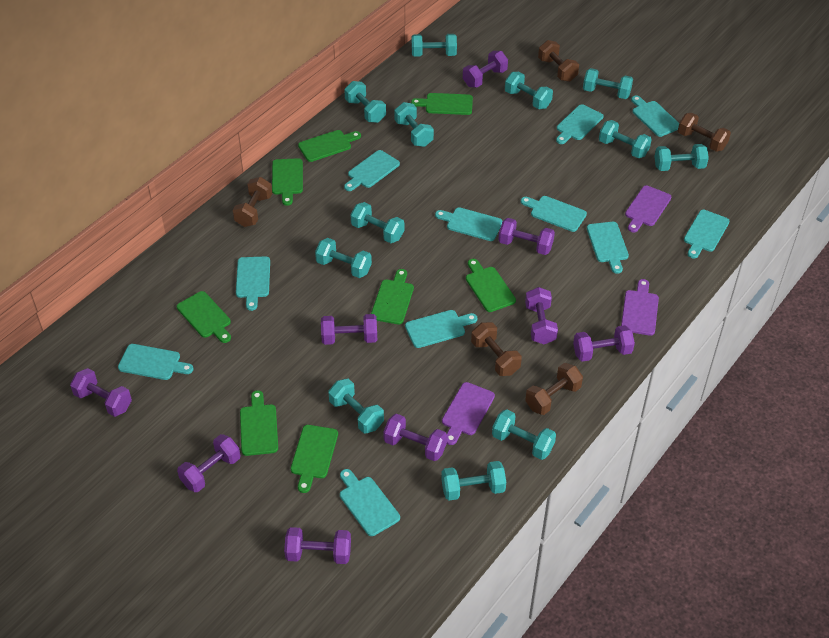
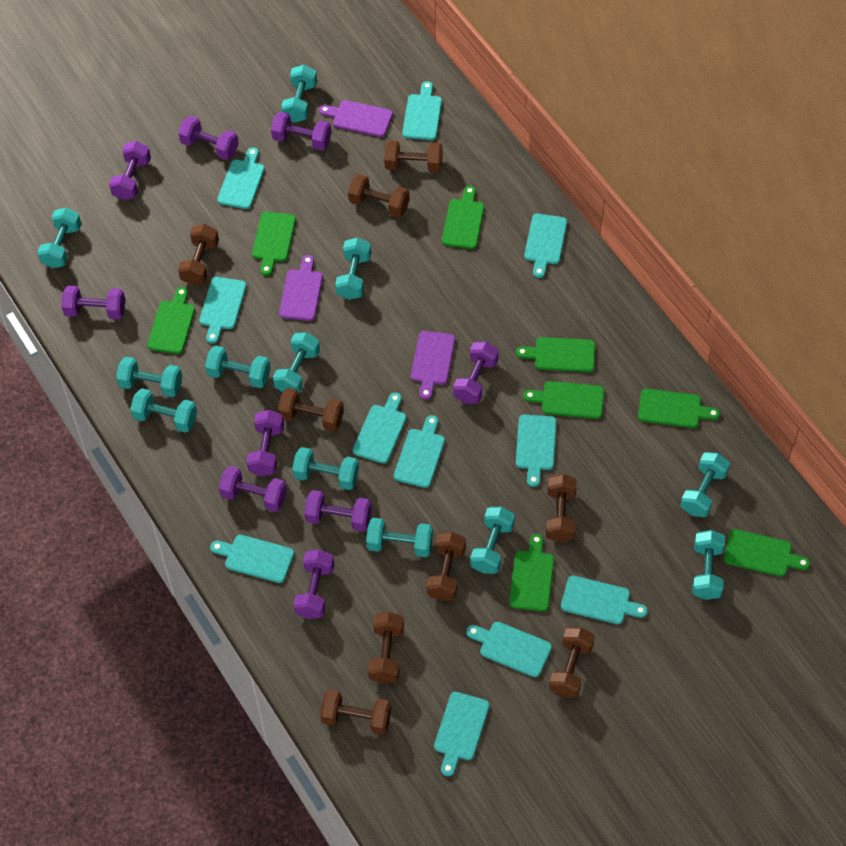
brown dumbbell: 5 -> 9

